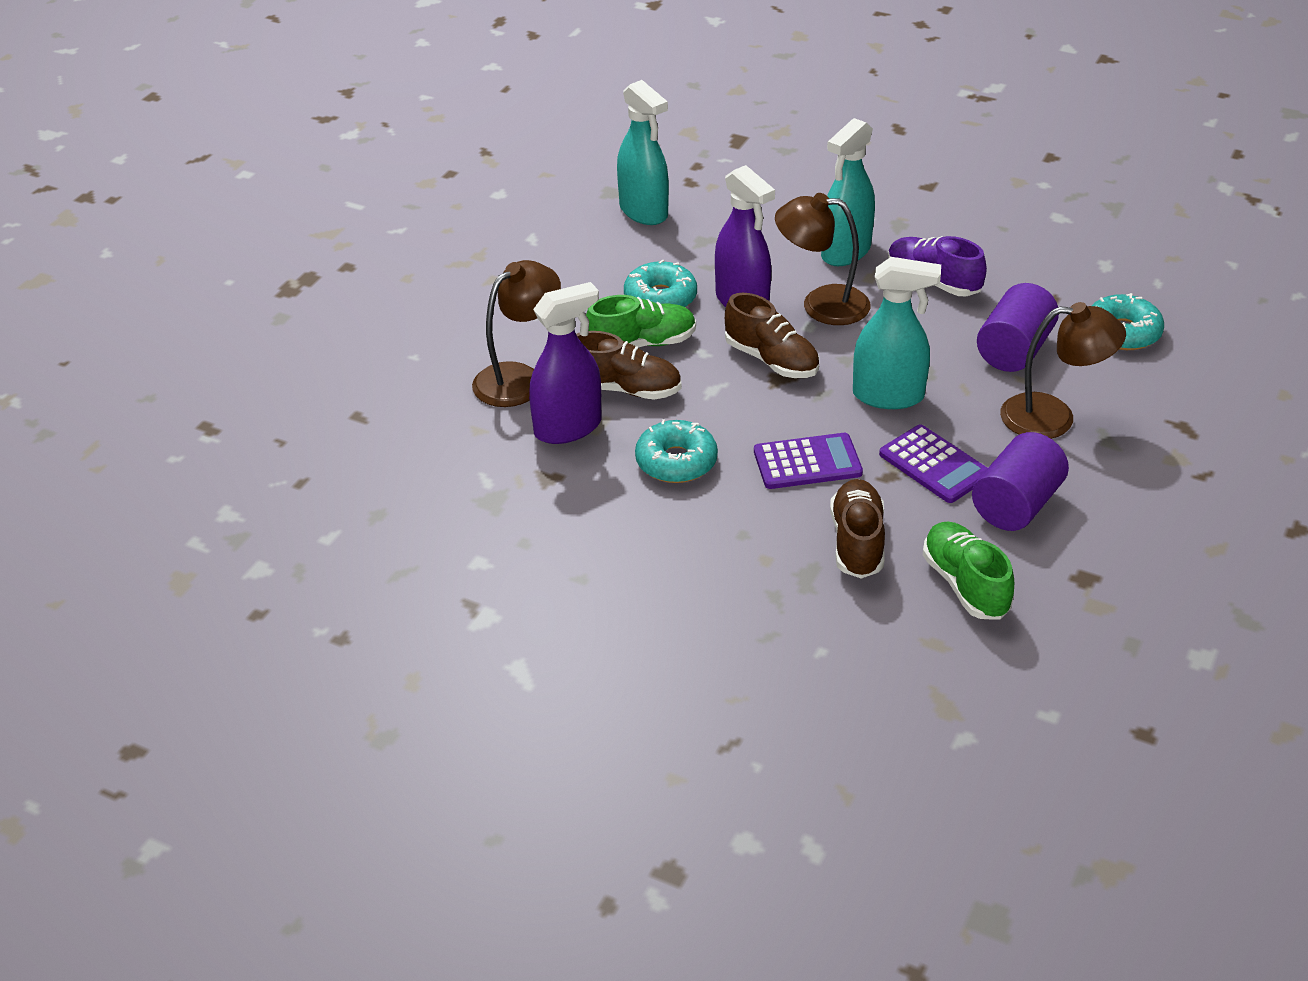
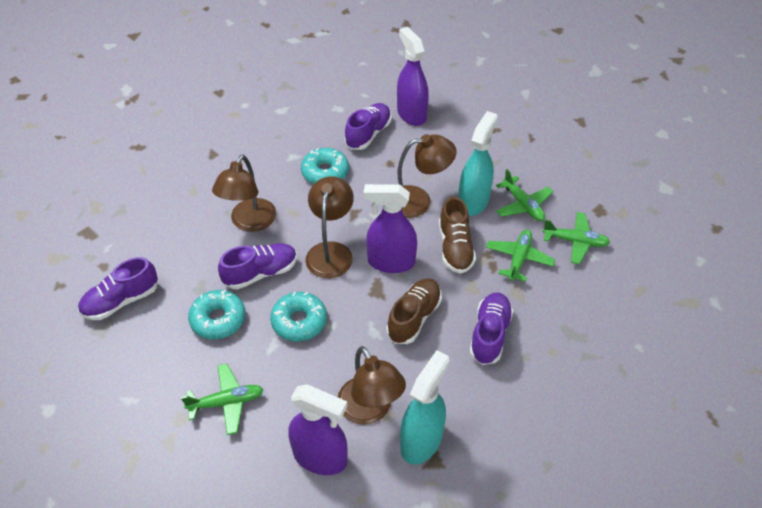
brown lamp: 3 -> 4
brown shoe: 3 -> 2
green plane: 0 -> 4
green shoe: 2 -> 0
purple calculator: 2 -> 0
purple cylinder: 2 -> 0
purple shoe: 1 -> 4
purple spray bottle: 2 -> 3
turquoise spray bottle: 3 -> 2

